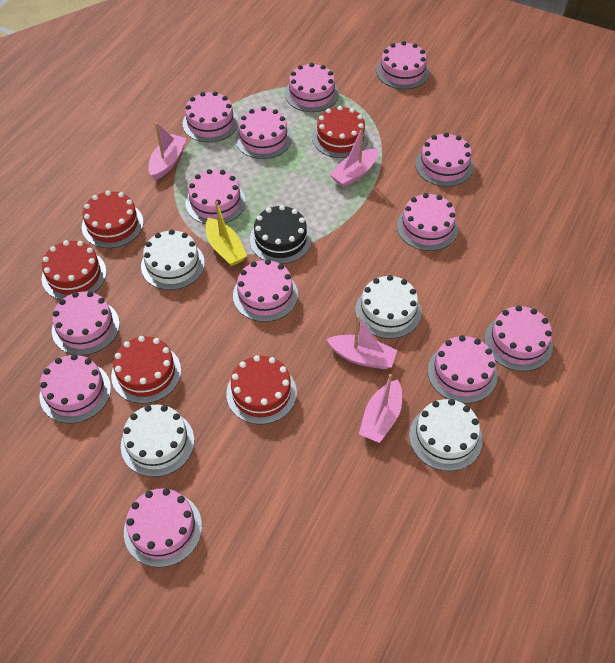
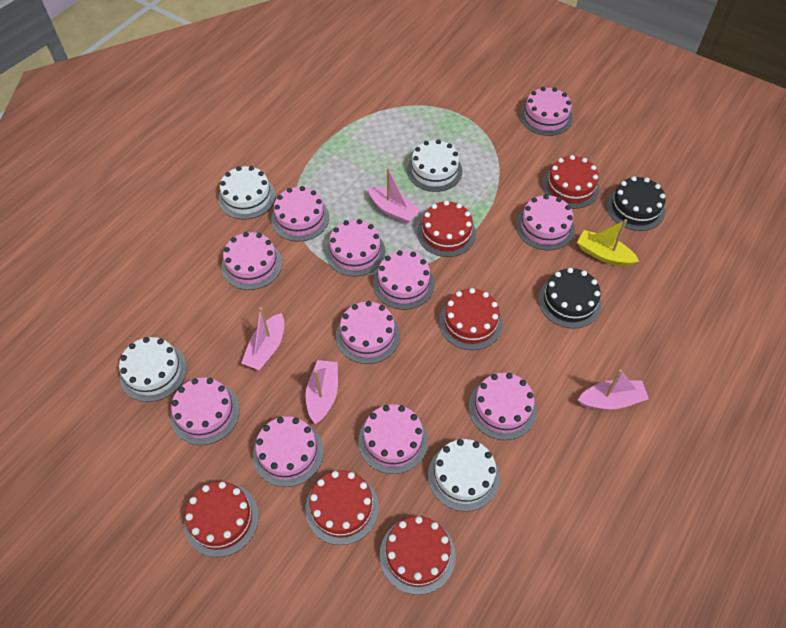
black cake: 1 -> 2
pink cake: 13 -> 11
red cake: 5 -> 6

